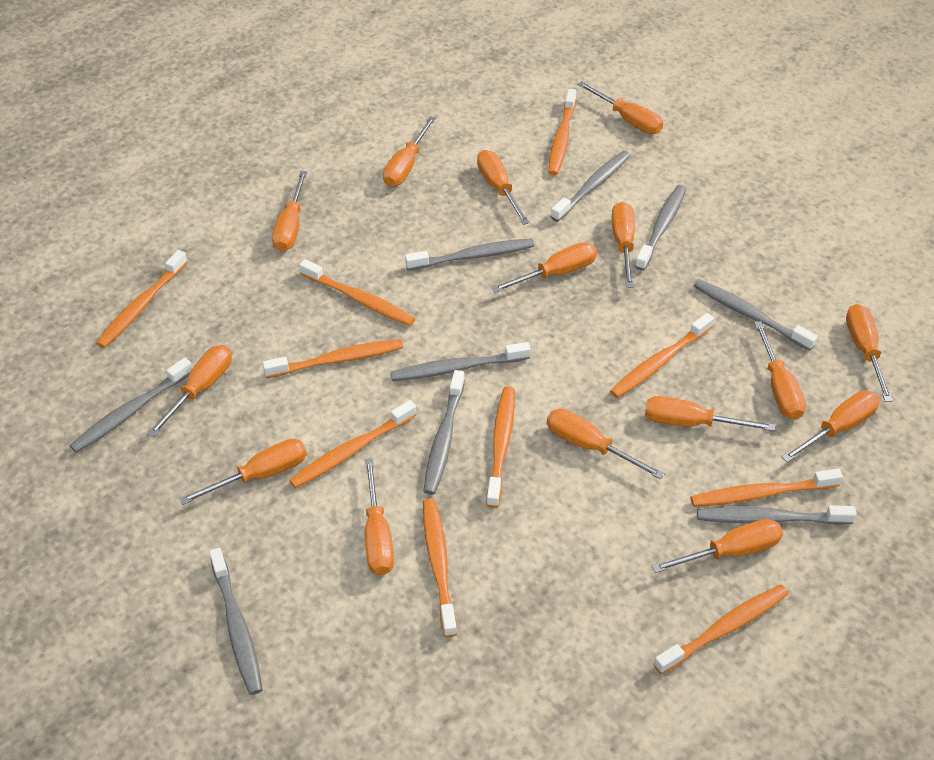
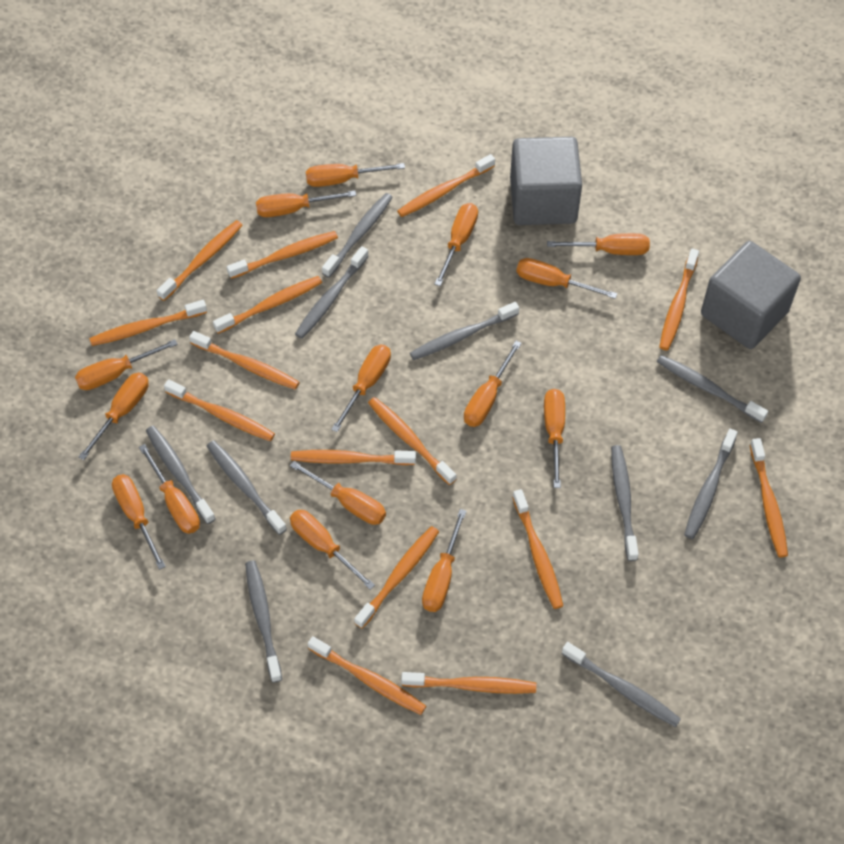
grey cube: 0 -> 2
grey toothbrush: 9 -> 10
orange toothbrush: 10 -> 15

